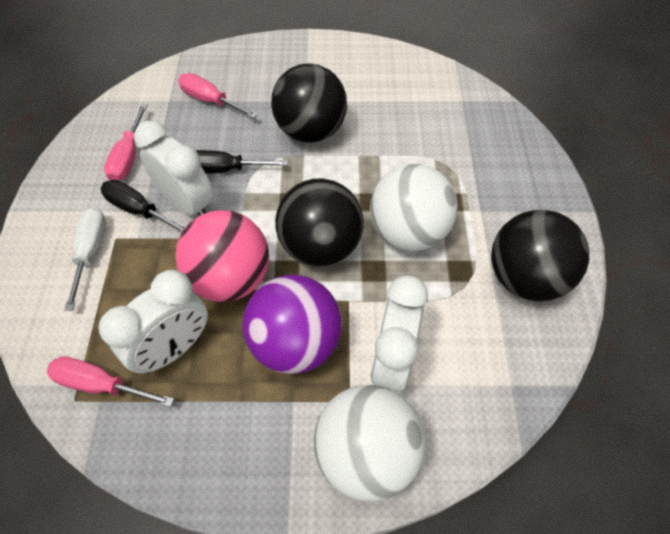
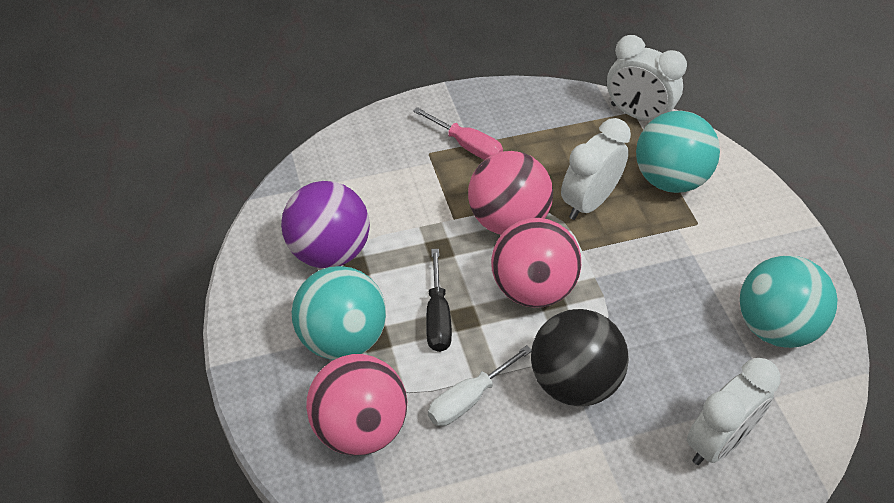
black ball: 3 -> 1
black screwdriver: 2 -> 1
pink ball: 1 -> 3
pink screwdriver: 3 -> 1
turquoise ball: 0 -> 3
white ball: 2 -> 0

